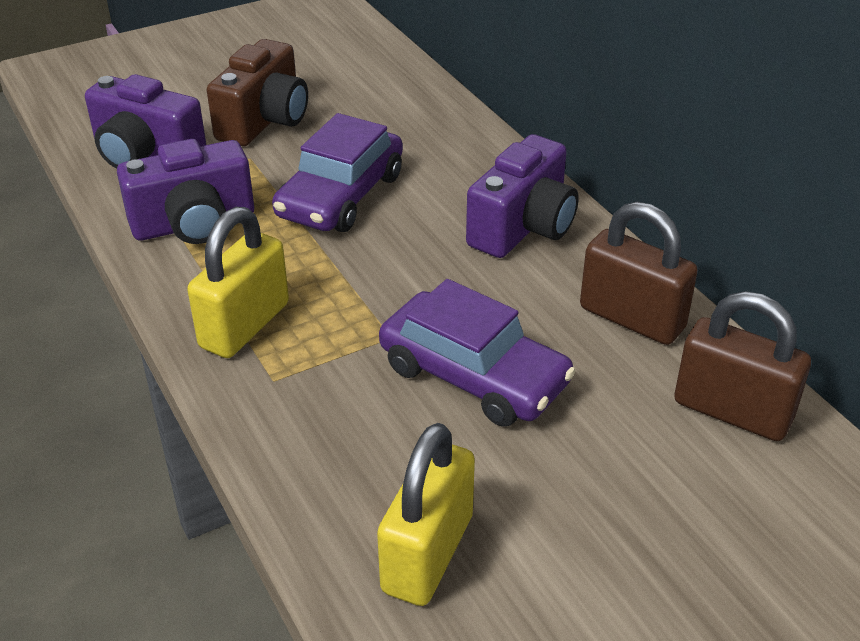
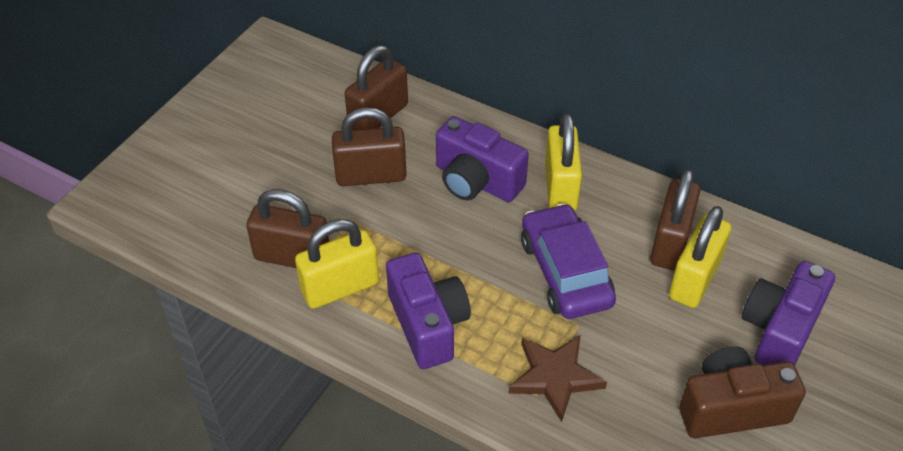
brown padlock: 2 -> 4
brown star: 0 -> 1
purple car: 2 -> 1
yellow padlock: 2 -> 3

